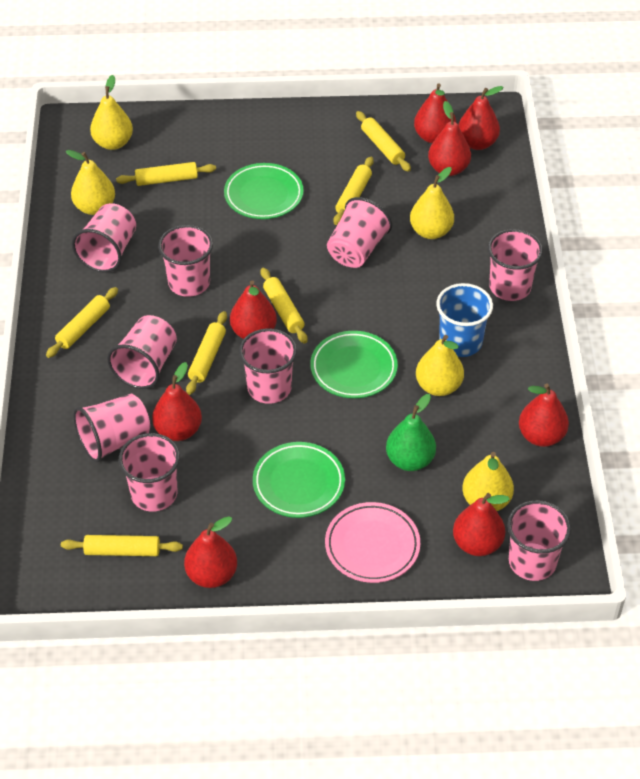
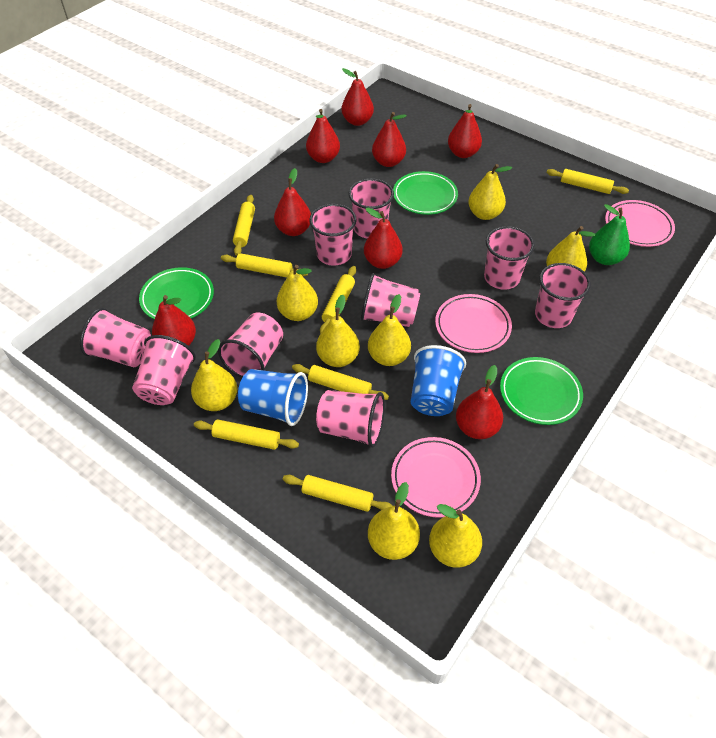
blue cup: 1 -> 2
pink plate: 1 -> 3
yellow pear: 5 -> 8

